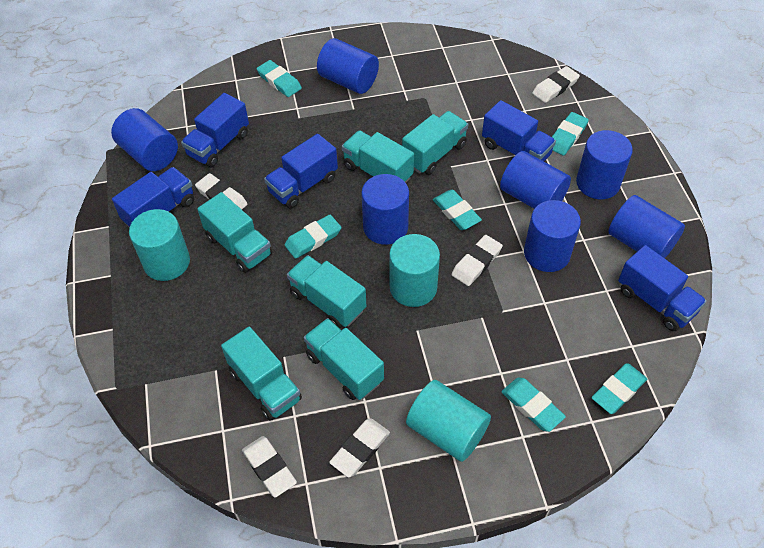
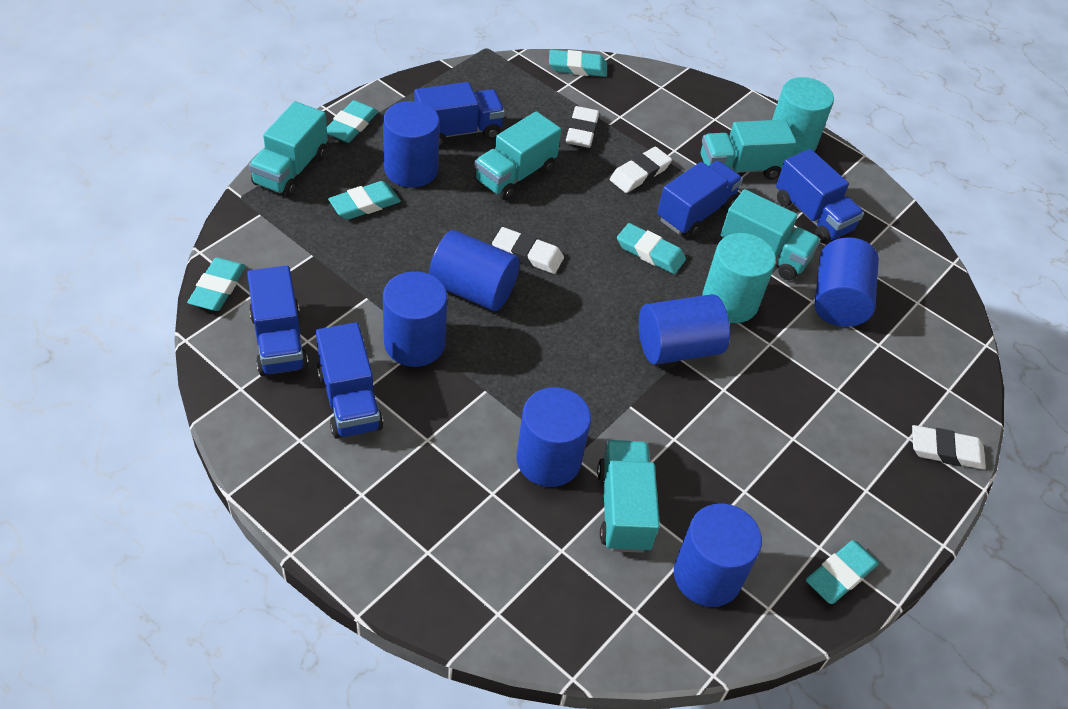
turquoise cylinder: 3 -> 2
turquoise truck: 6 -> 5
white eraser: 5 -> 4

